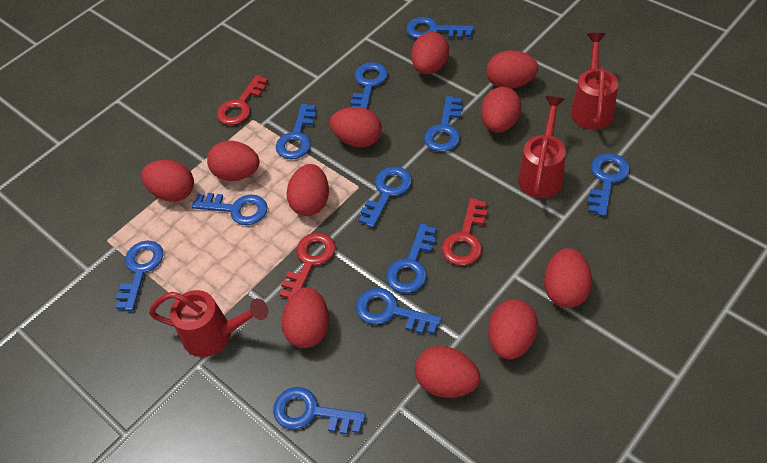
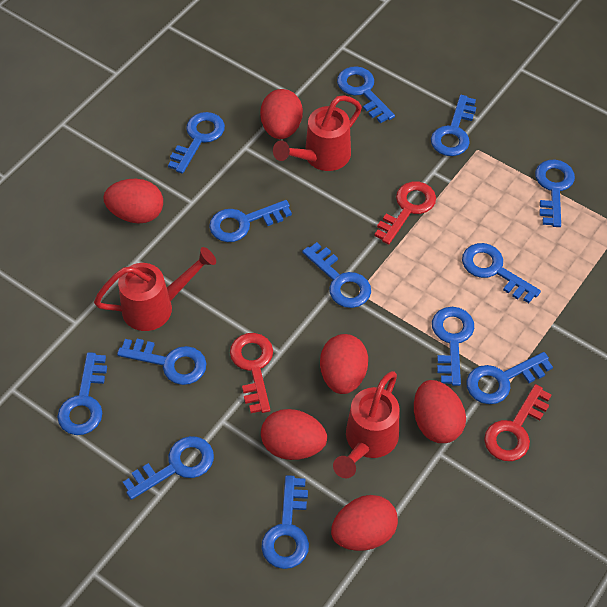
blue key: 11 -> 13
red egg: 11 -> 6

